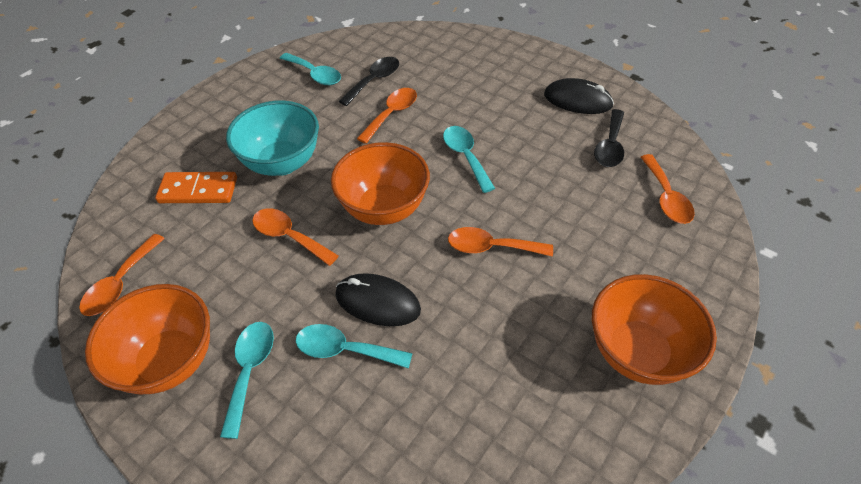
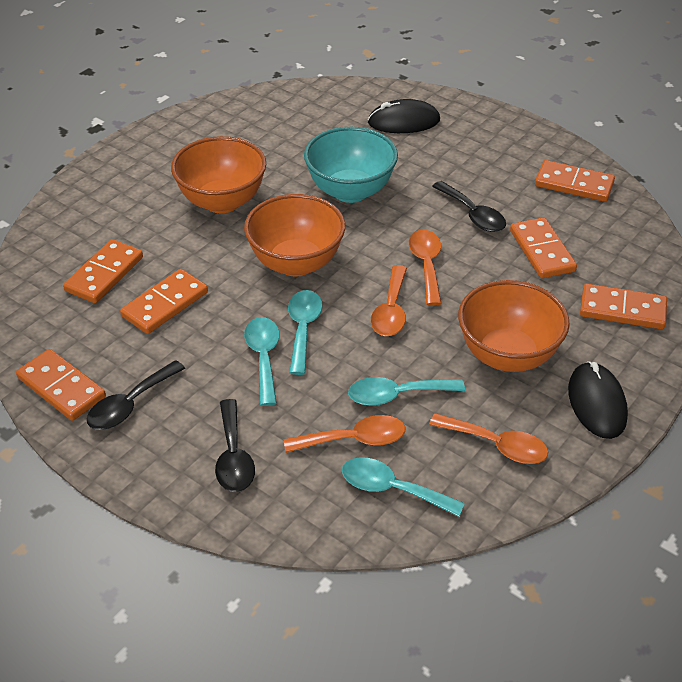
black spoon: 2 -> 3
orange domino: 1 -> 6
orange spoon: 5 -> 4

